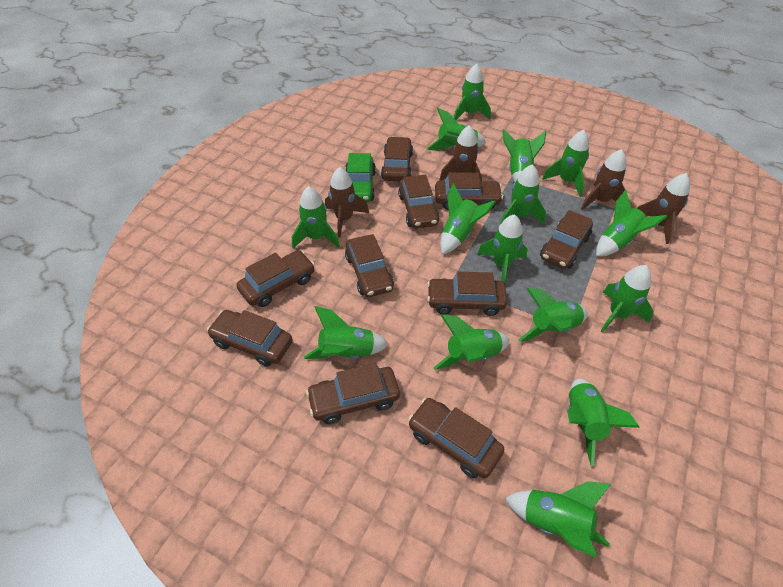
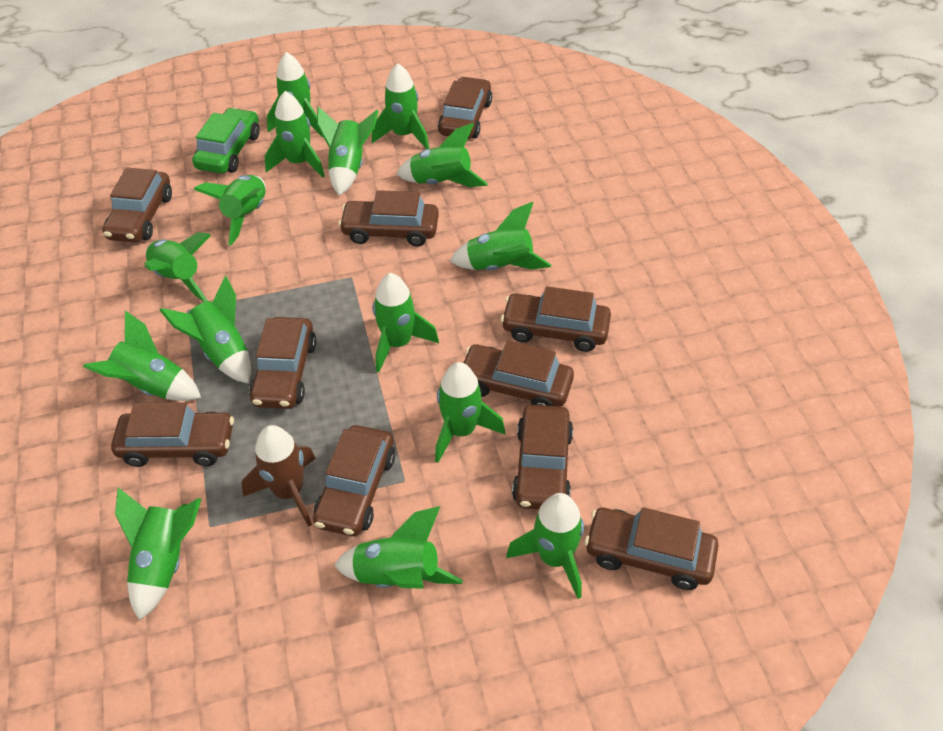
brown rocket: 4 -> 1

